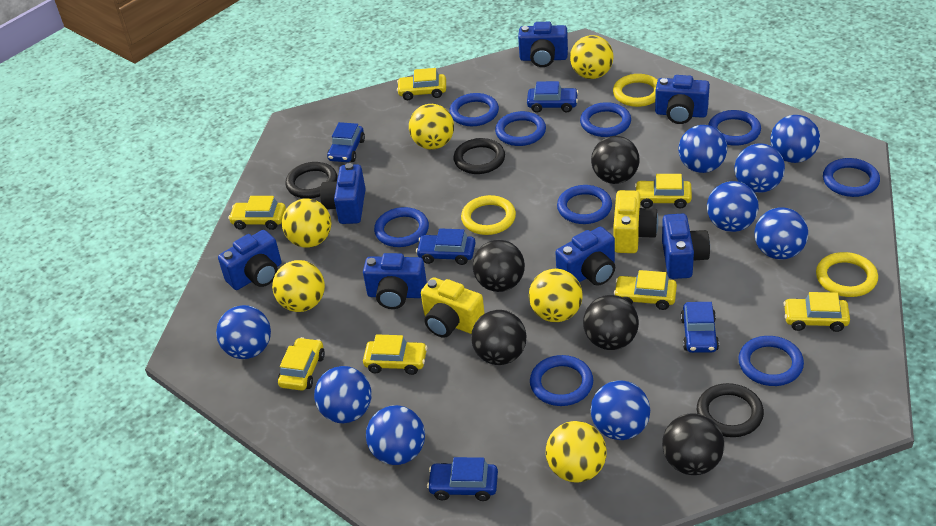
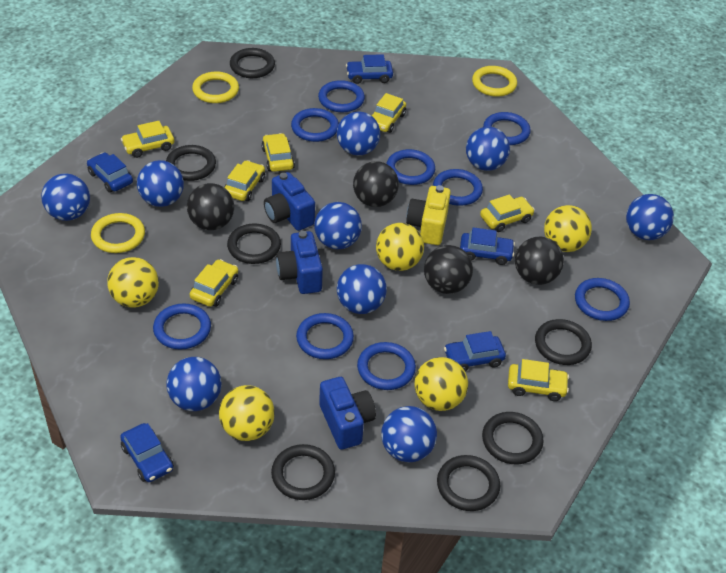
black ball: 5 -> 4
black ring: 3 -> 7
blue camera: 7 -> 3
yellow ball: 6 -> 5
yellow camera: 2 -> 1

